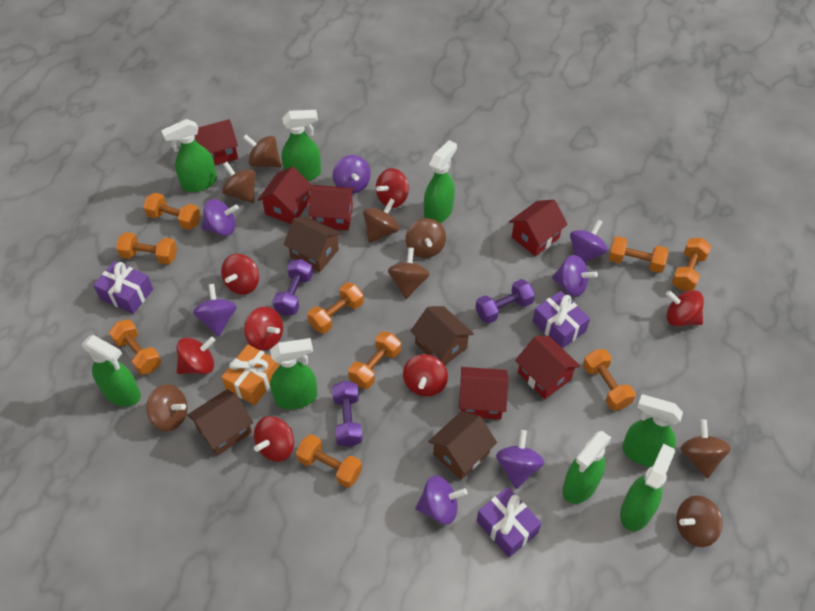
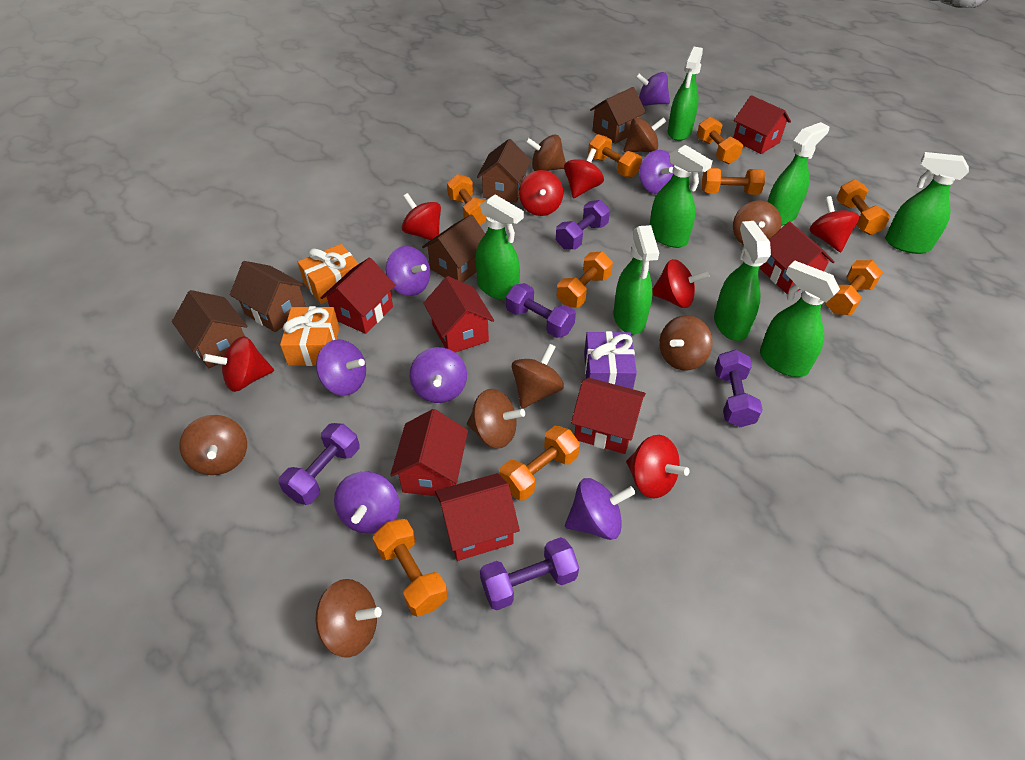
brown house: 4 -> 5
orange gift: 1 -> 2
purple dumbbell: 3 -> 5
purple gift: 3 -> 1
red house: 6 -> 7

